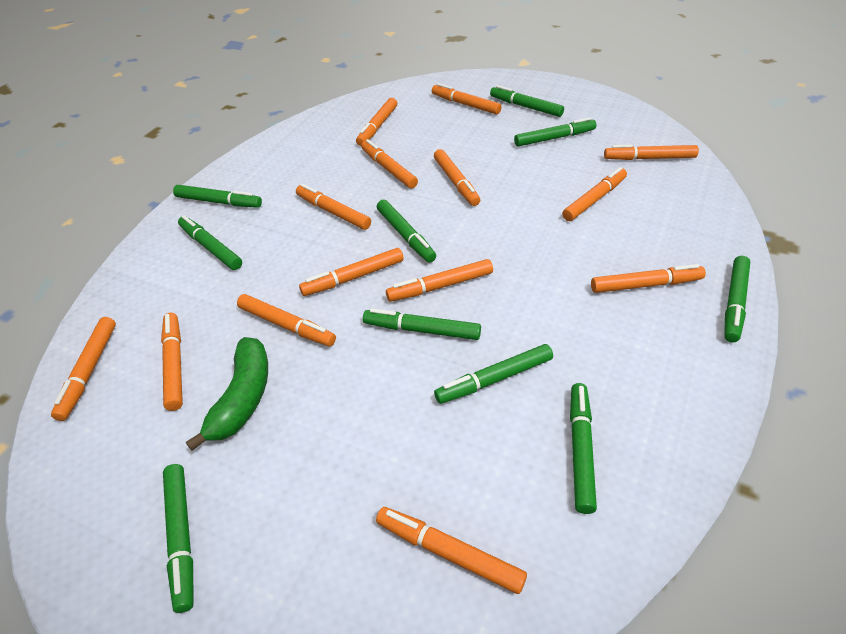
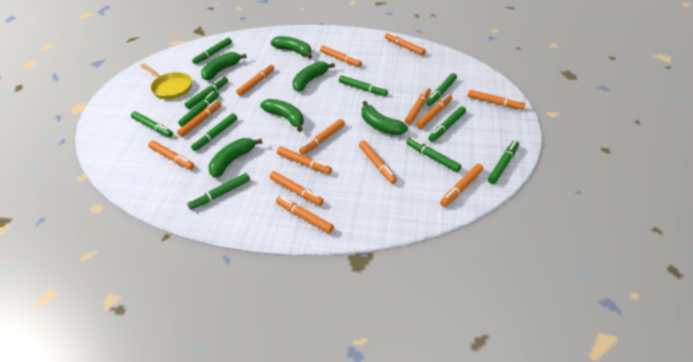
green banana: 1 -> 6
green marker: 10 -> 11
yellow pan: 0 -> 1

